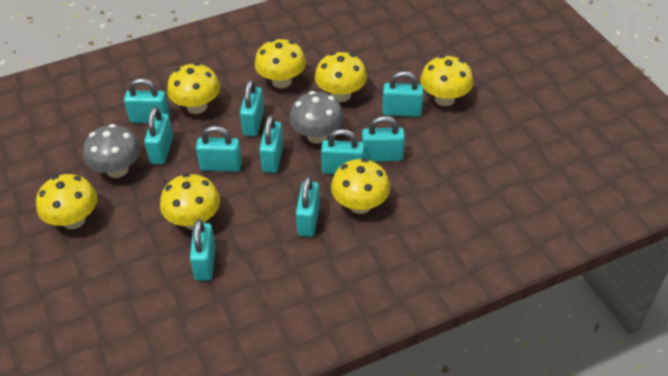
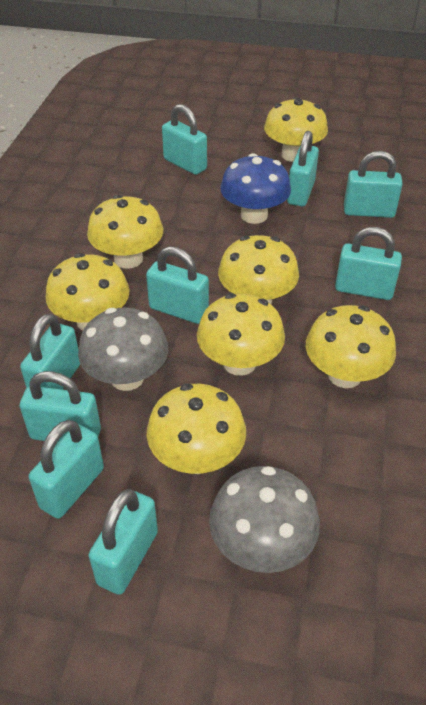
blue mushroom: 0 -> 1
turquoise padlock: 10 -> 9

